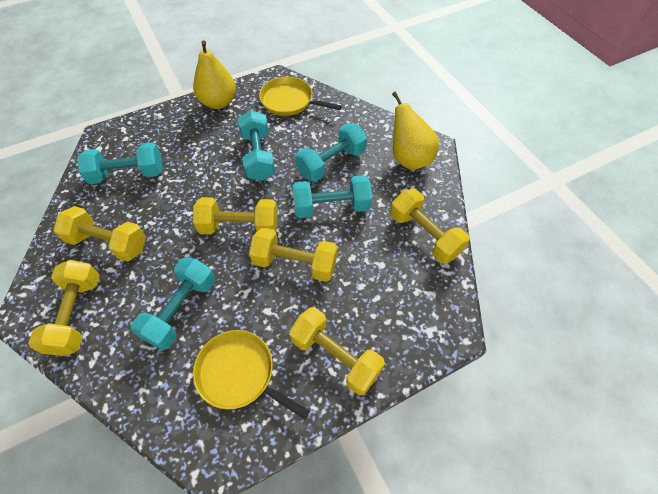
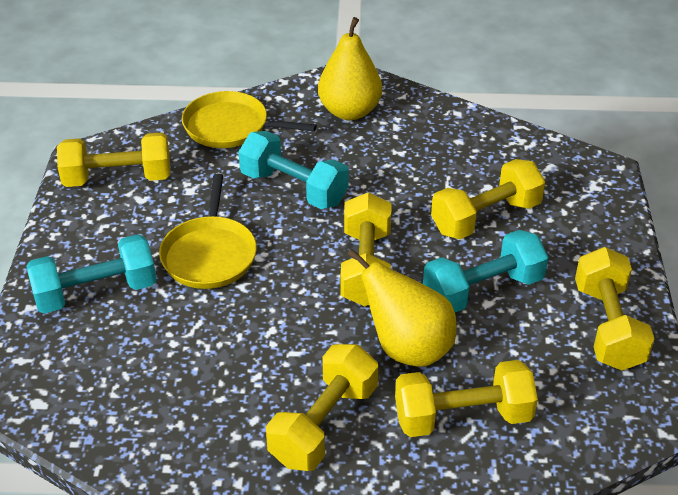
turquoise dumbbell: 5 -> 3

